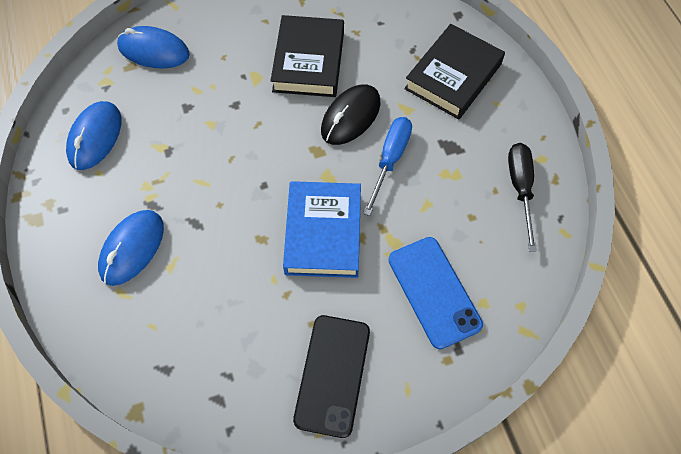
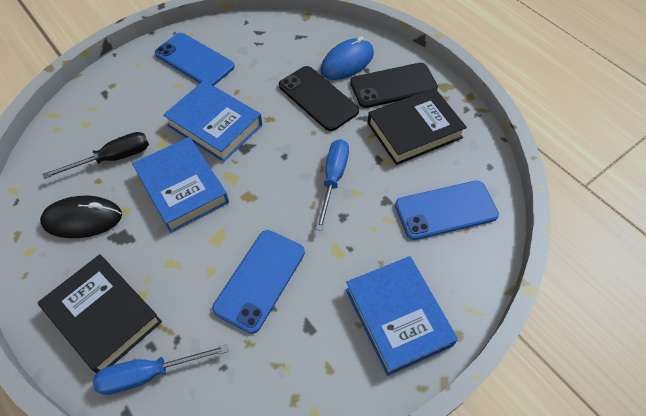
black phone: 1 -> 2
blue book: 1 -> 3
blue mouse: 3 -> 1
blue phone: 1 -> 3
blue screwdriver: 1 -> 2

